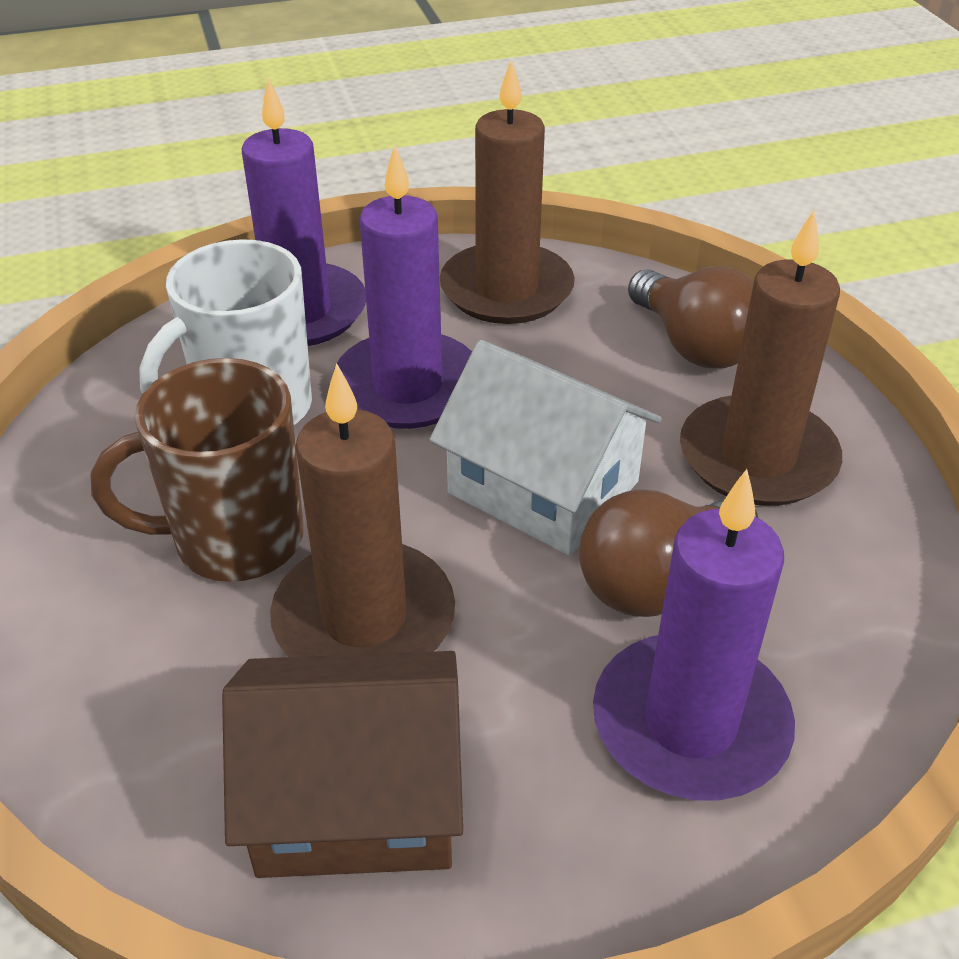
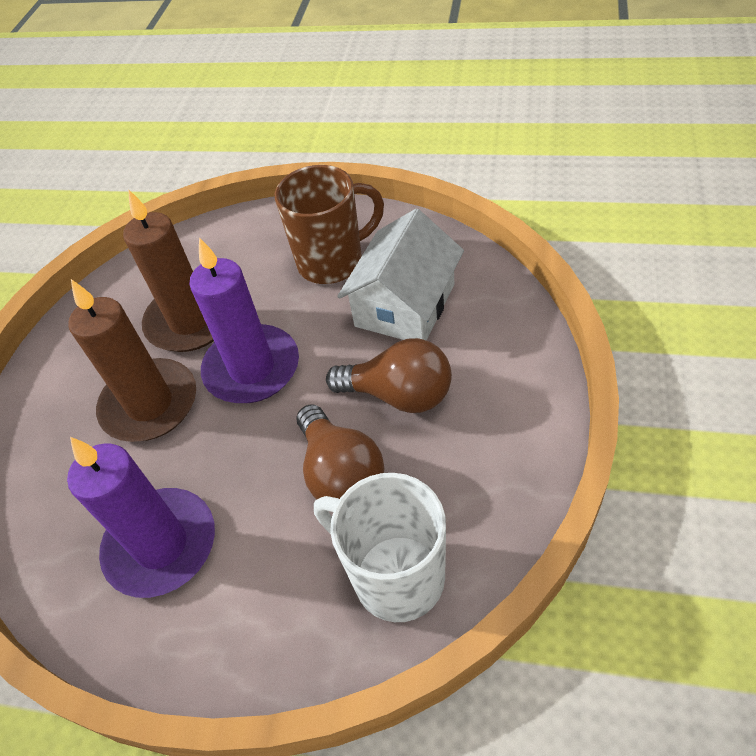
brown candle: 3 -> 2
brown house: 1 -> 0
purple candle: 3 -> 2

